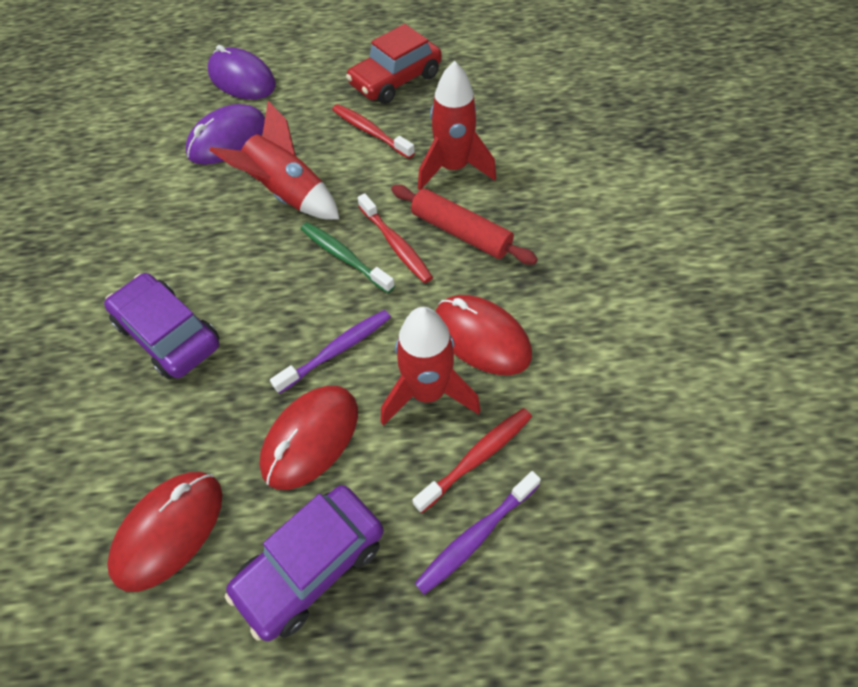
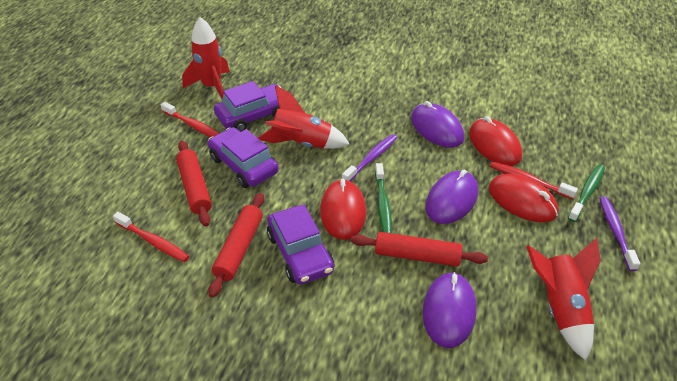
green toothbrush: 1 -> 2
purple car: 2 -> 3
purple mouse: 2 -> 3
red car: 1 -> 0
red rolling pin: 1 -> 3

